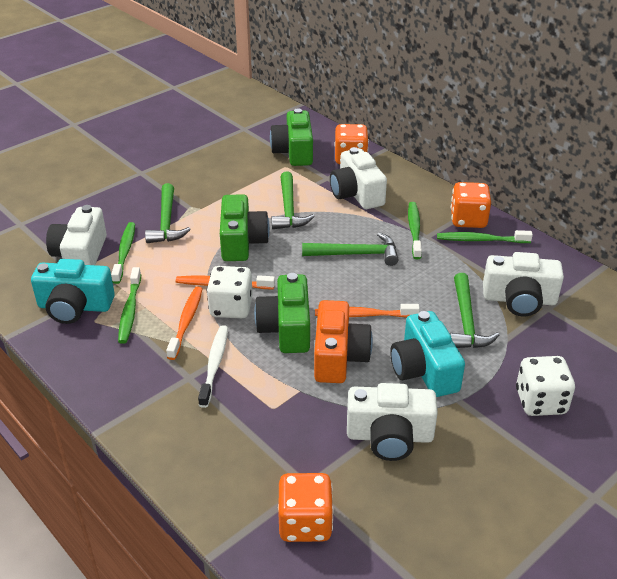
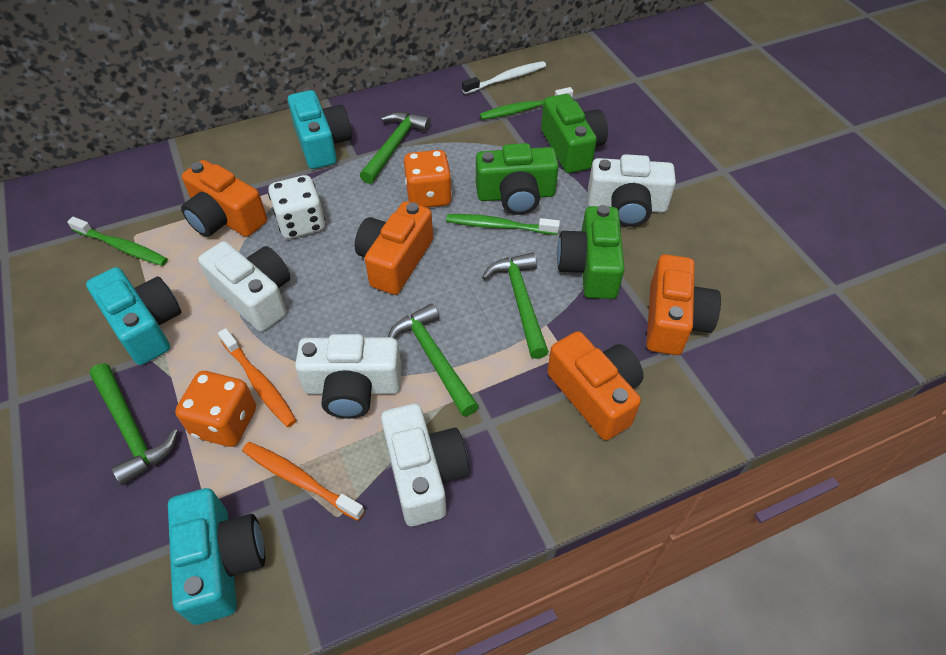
green toothbrush: 4 -> 3
orange camera: 1 -> 4
orange dice: 3 -> 2
orange toothbrush: 3 -> 2
turquoise camera: 2 -> 3
white dice: 2 -> 1

